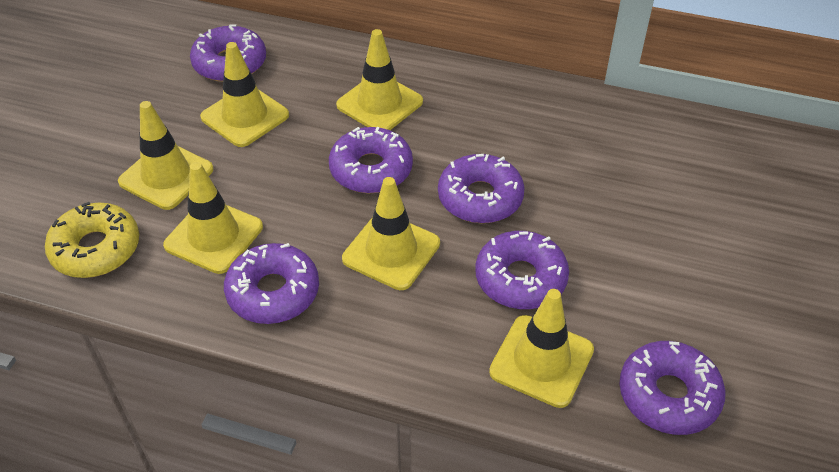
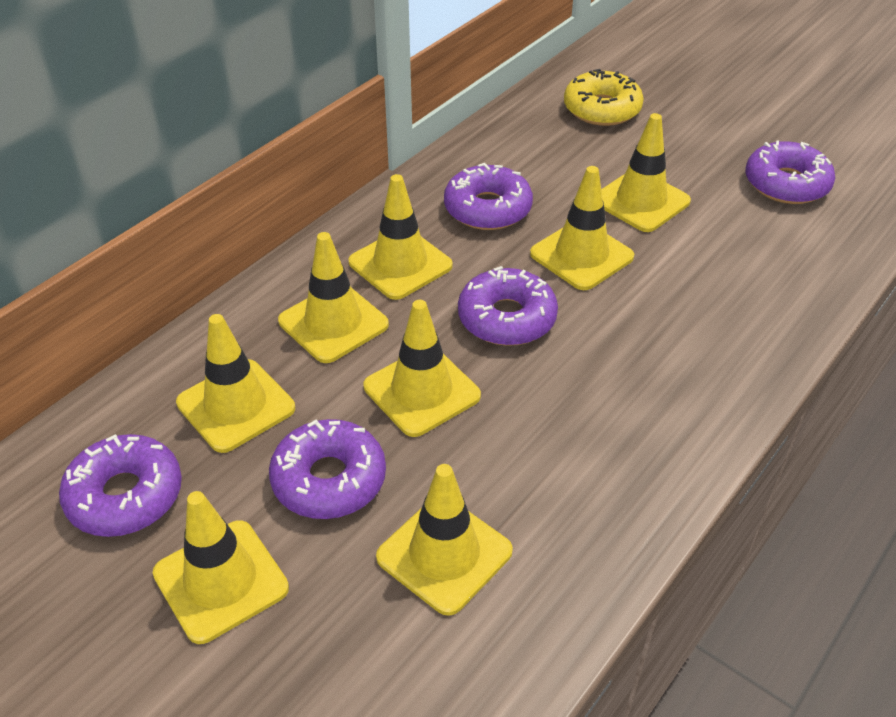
purple donut: 6 -> 5
yellow traffic cone: 6 -> 8

